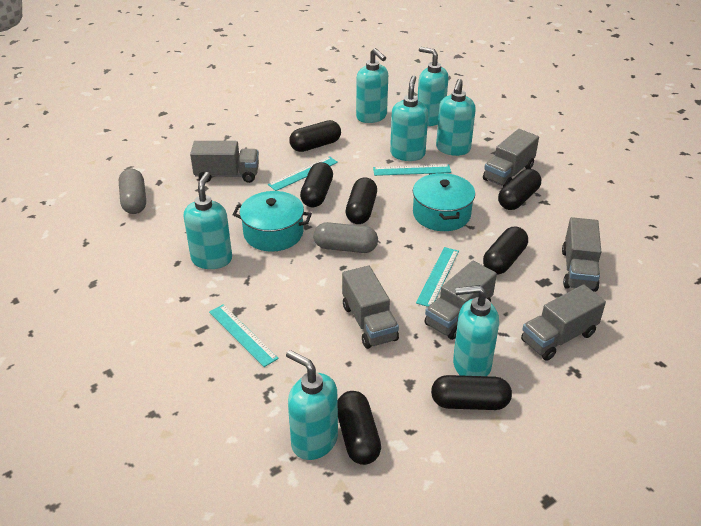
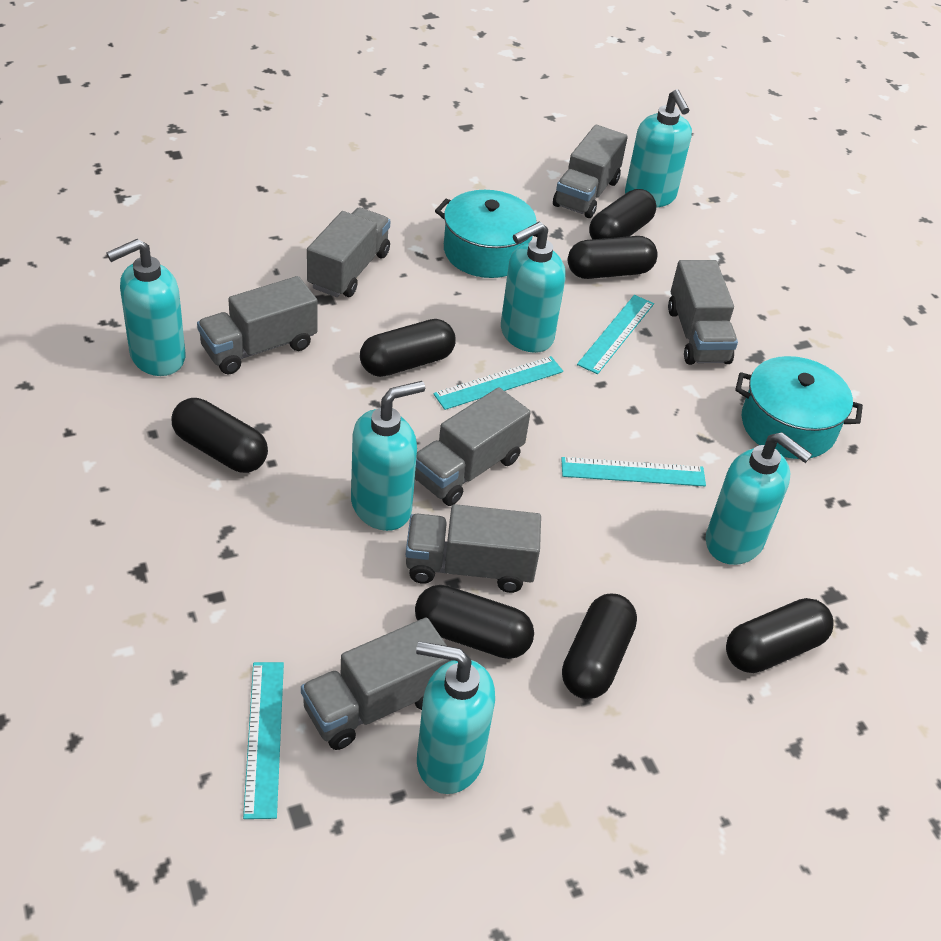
grey capsule: 2 -> 0
grey truck: 6 -> 7
turquoise soap dispenser: 7 -> 6

